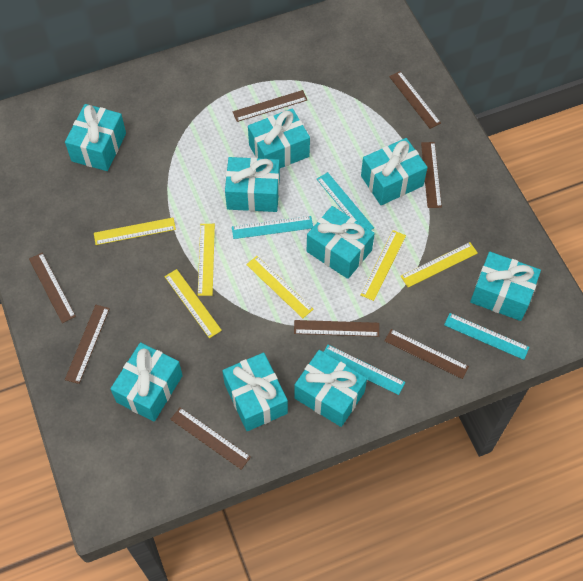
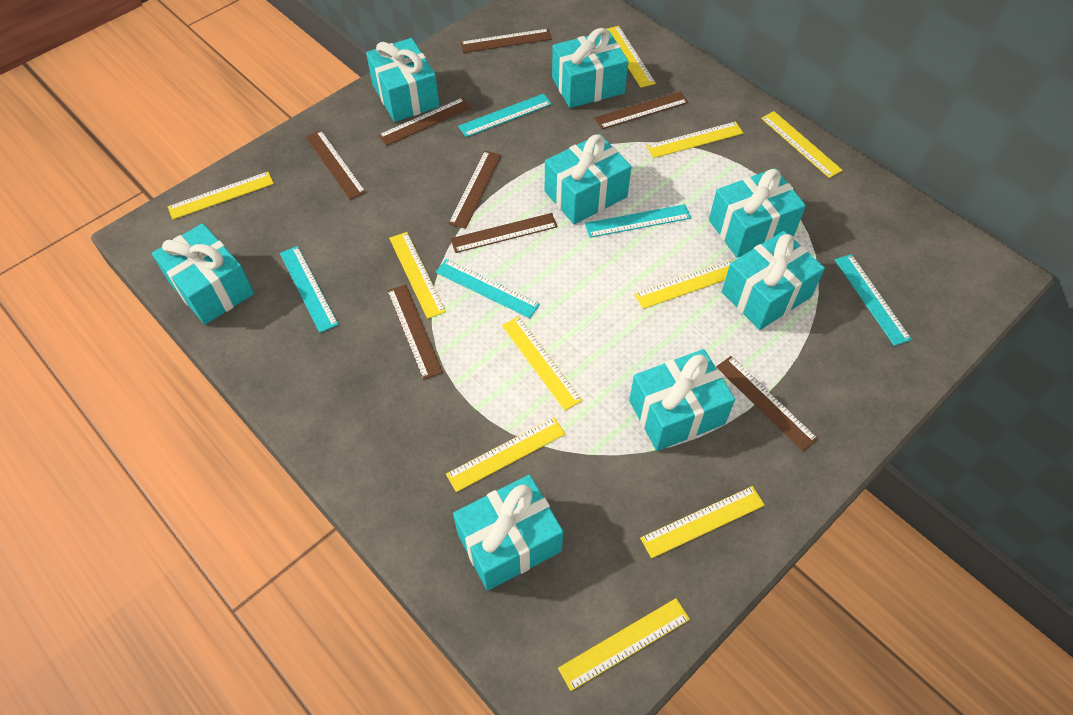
turquoise gift: 9 -> 8
turquoise ruler: 4 -> 5
yellow ruler: 6 -> 10

